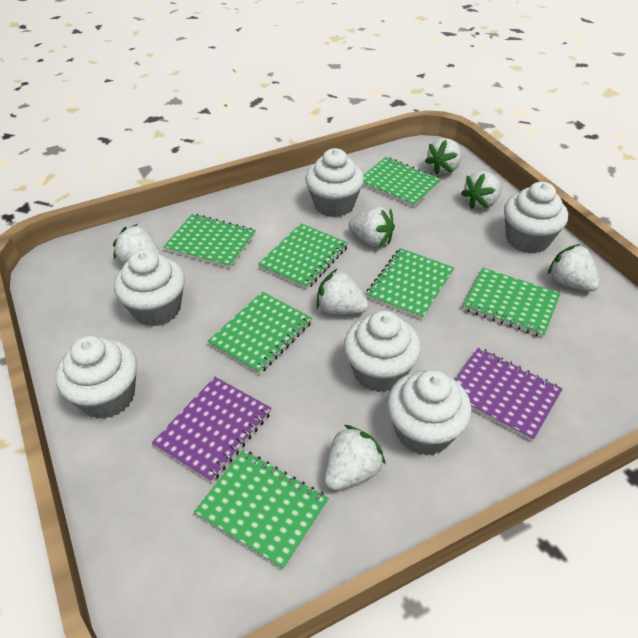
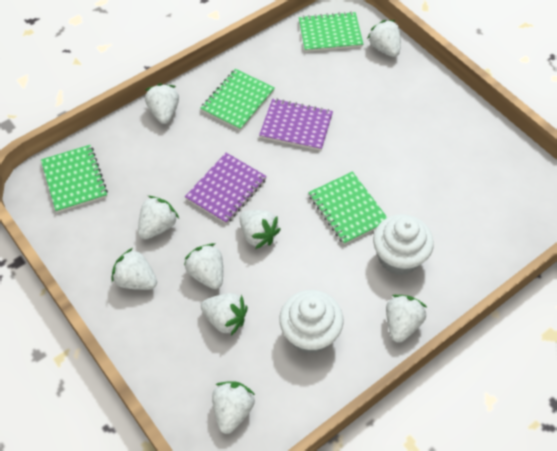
green notebook: 7 -> 4
white cupcake: 6 -> 2
white strawberry: 7 -> 9

